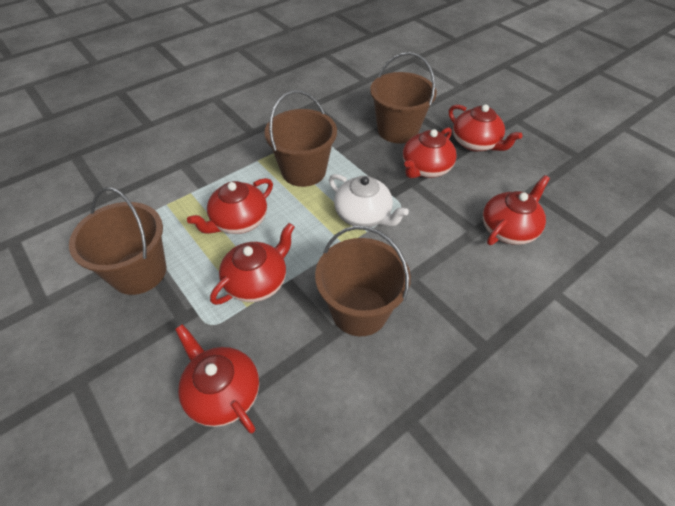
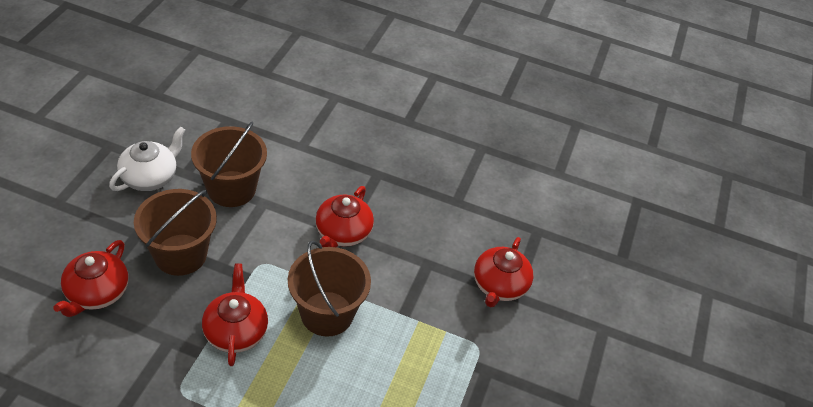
brown bucket: 4 -> 3
red teapot: 6 -> 4

